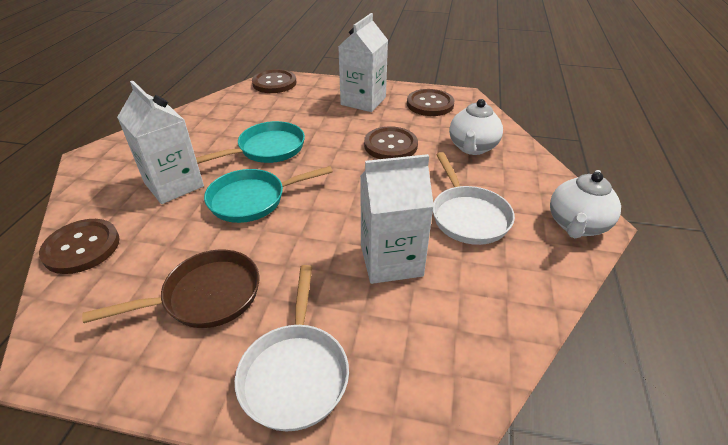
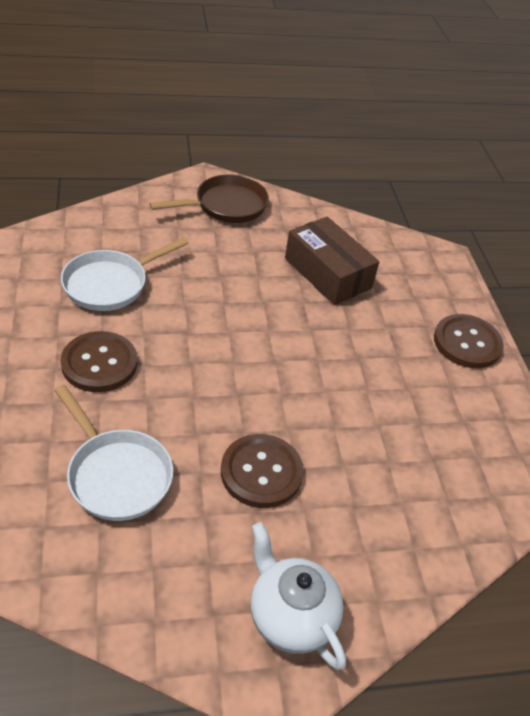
brown box: 0 -> 1
brown button: 4 -> 3
turquoise pan: 2 -> 0
white carton: 3 -> 0
white teapot: 2 -> 1

